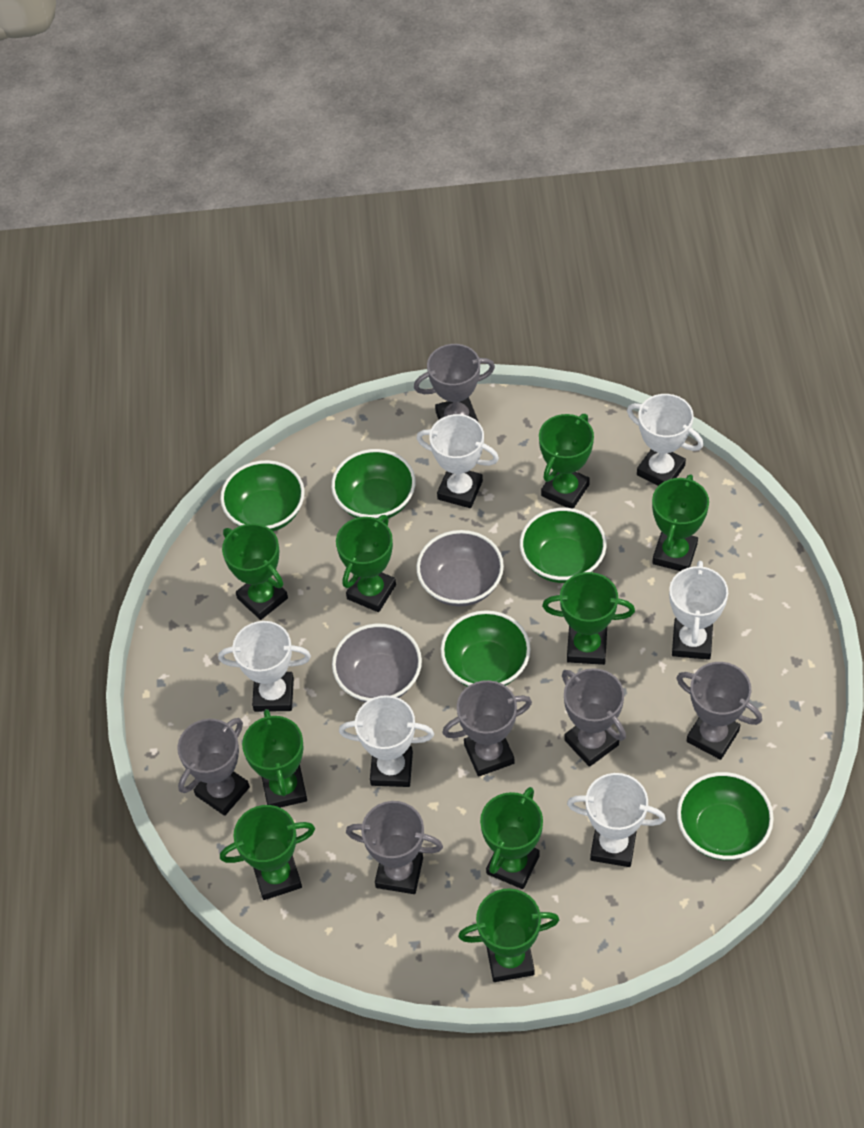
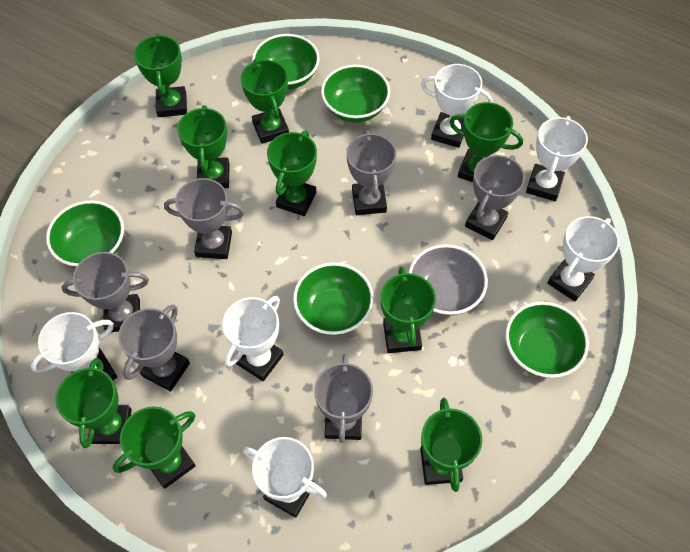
grey bowl: 2 -> 1

